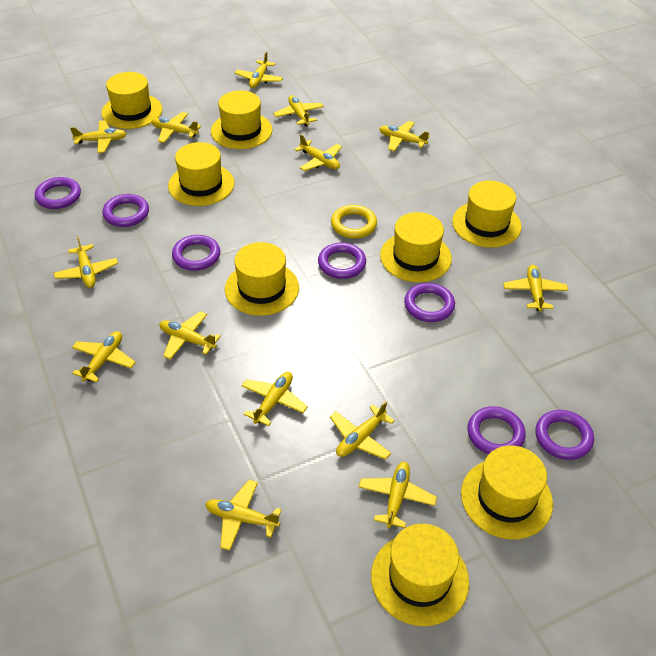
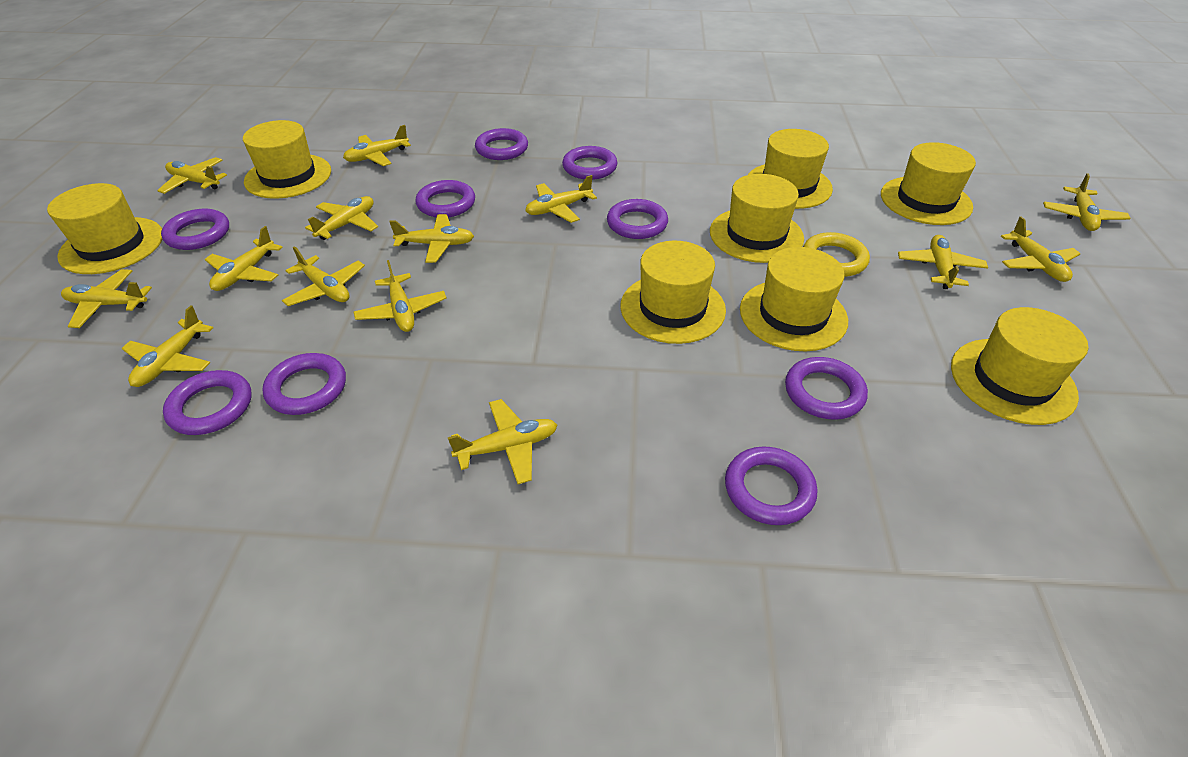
purple ring: 7 -> 9

